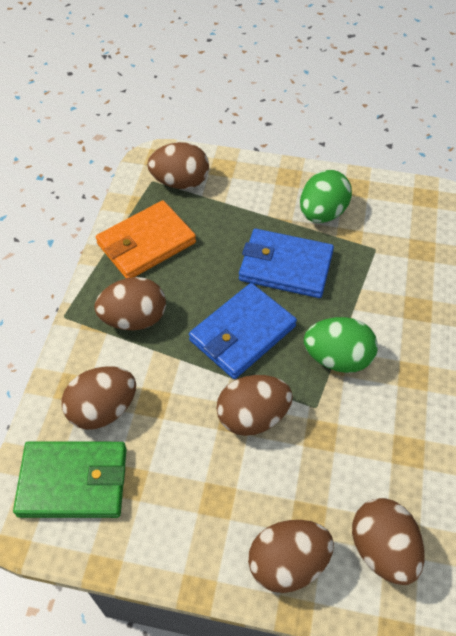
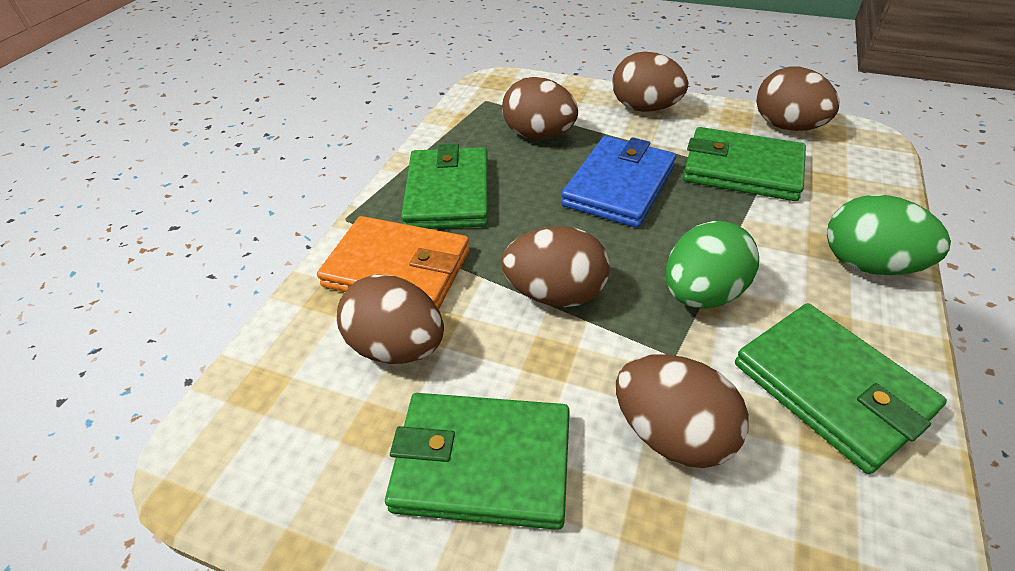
blue wallet: 2 -> 1
green wallet: 1 -> 4

